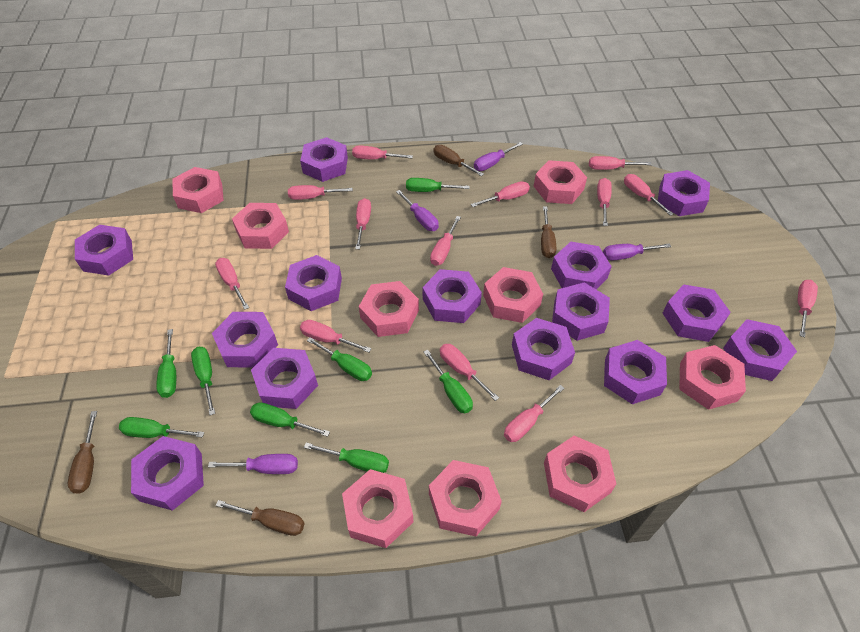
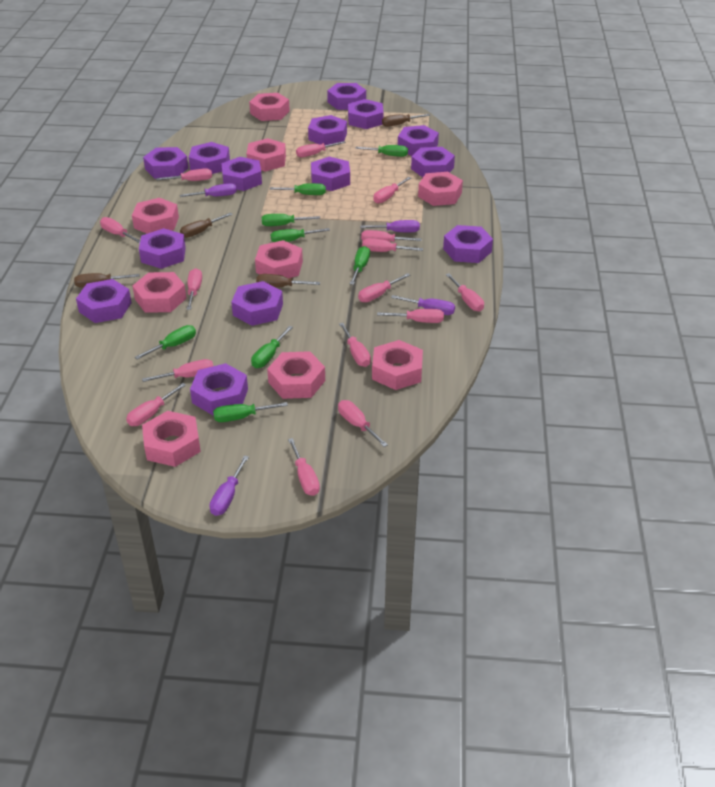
pink screwdriver: 13 -> 15

